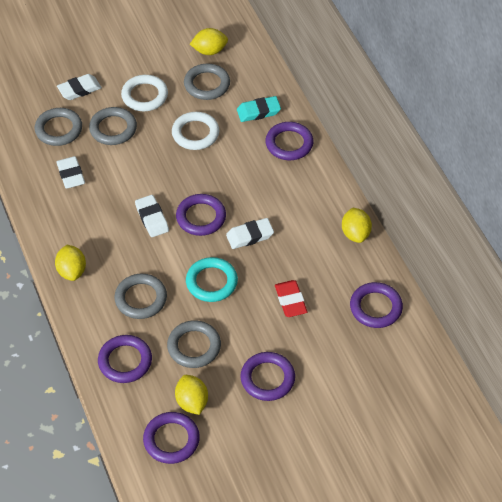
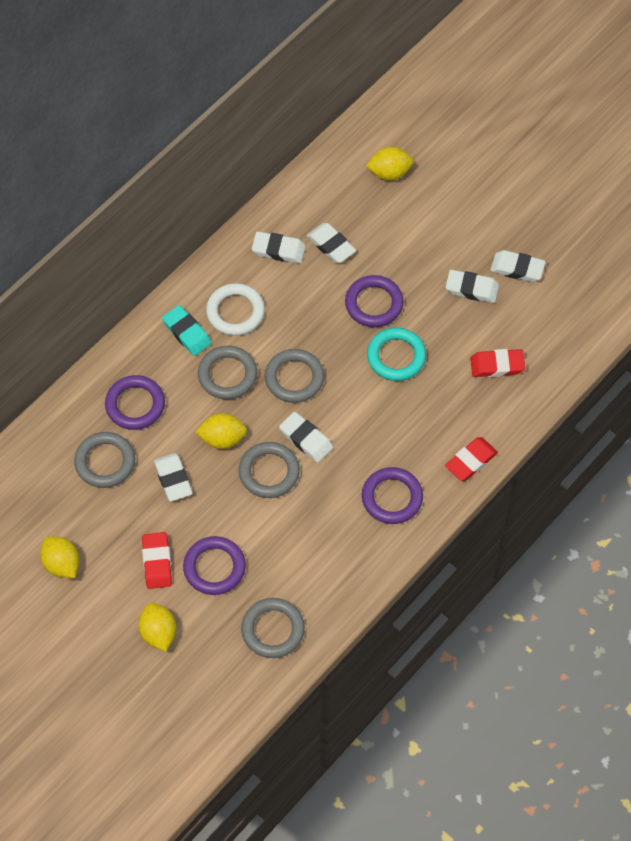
purple ring: 6 -> 4
red eraser: 1 -> 3
white eraser: 4 -> 6
white ring: 2 -> 1

